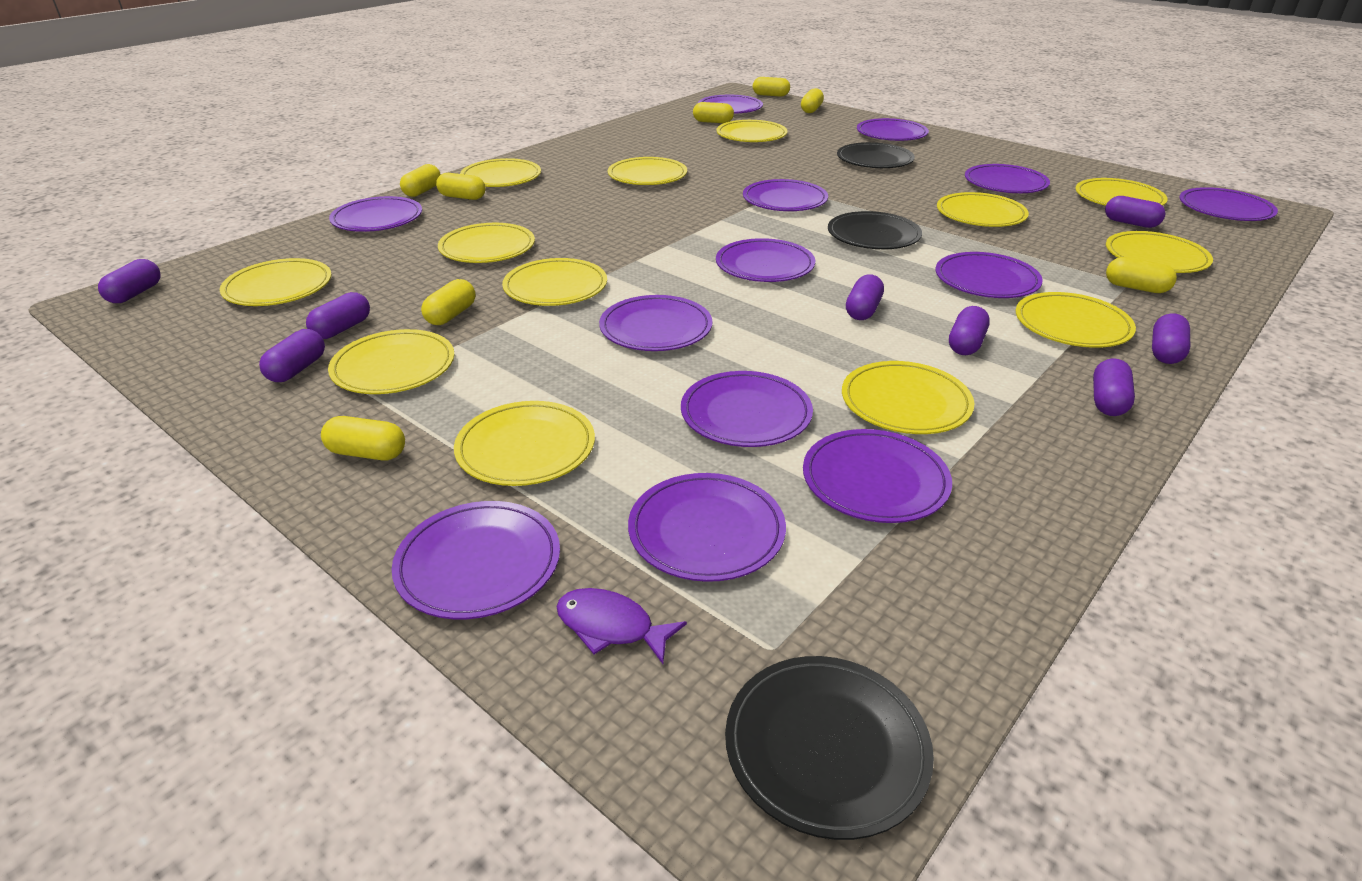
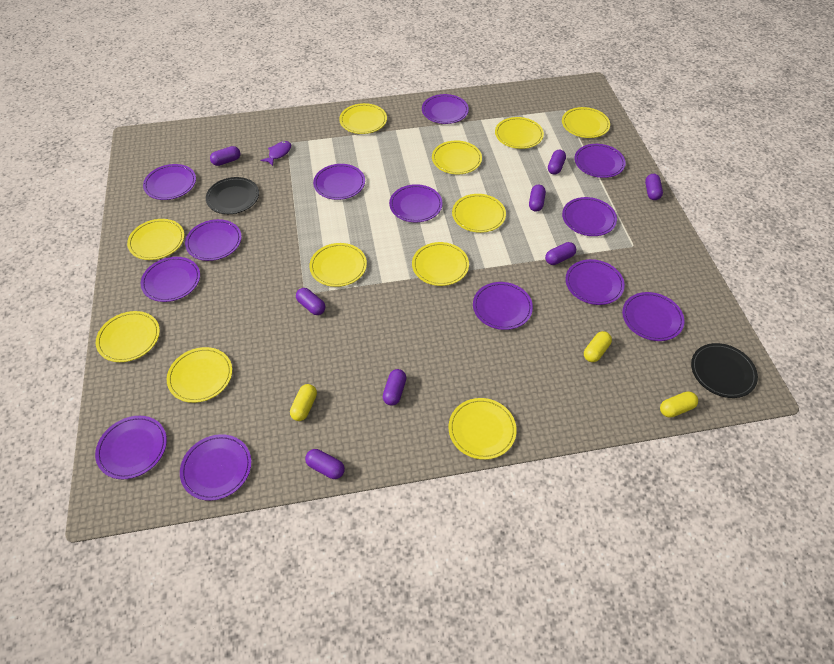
black plate: 3 -> 2
yellow capsule: 8 -> 3
yellow plate: 13 -> 11

